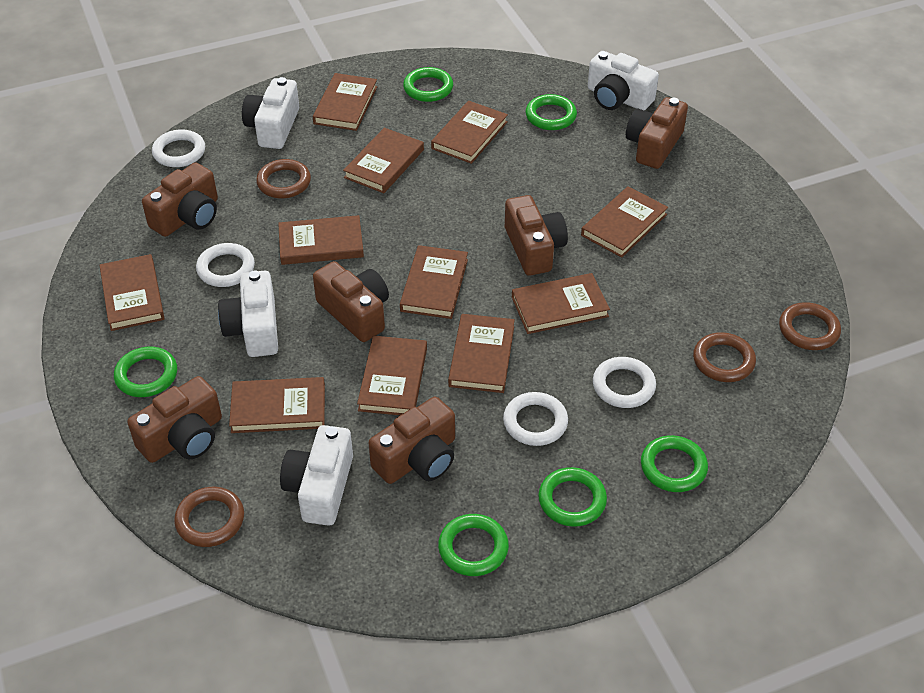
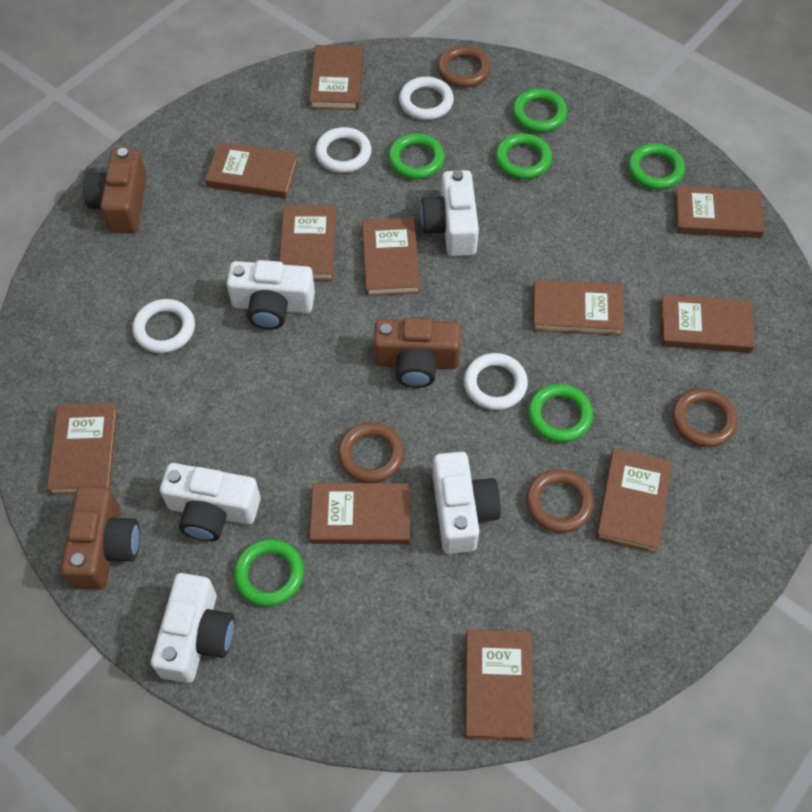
brown camera: 6 -> 3
white camera: 4 -> 5

